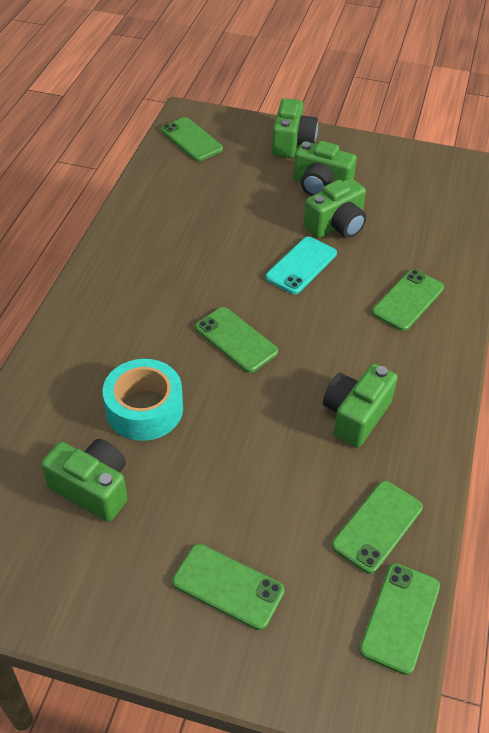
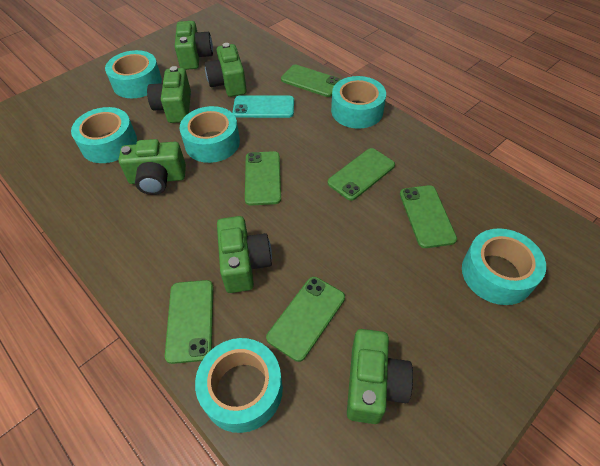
green camera: 5 -> 6
turquoise tape: 1 -> 6

